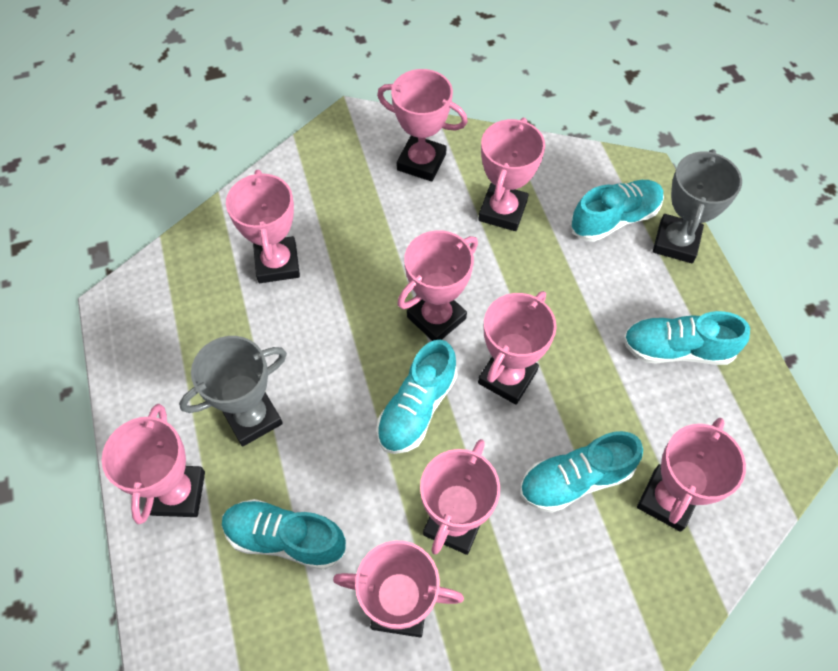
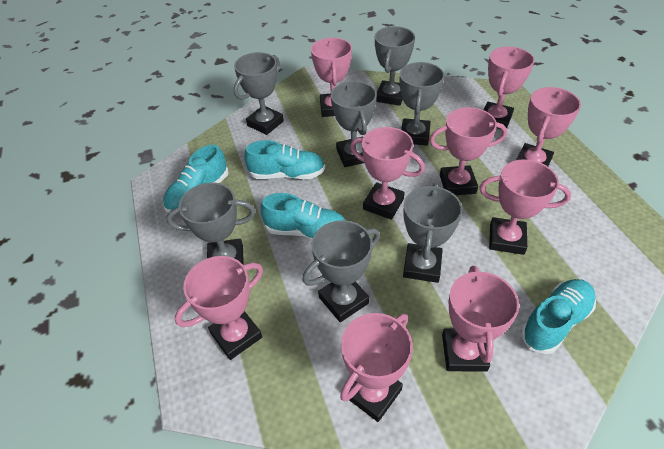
grey trophy: 2 -> 7
turquoise shoe: 5 -> 4

